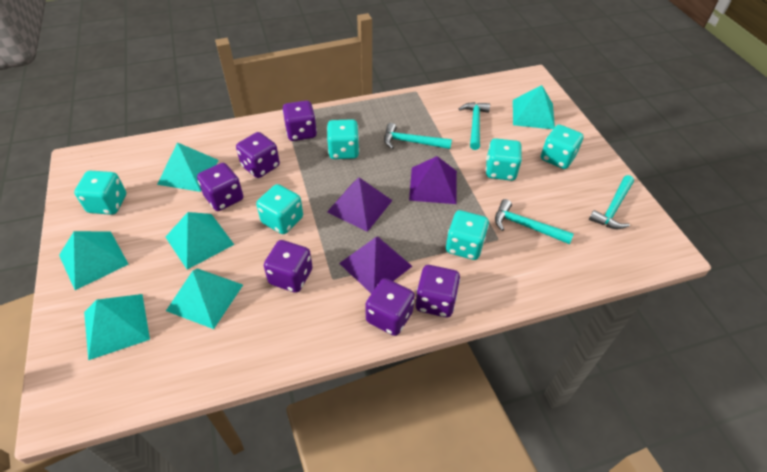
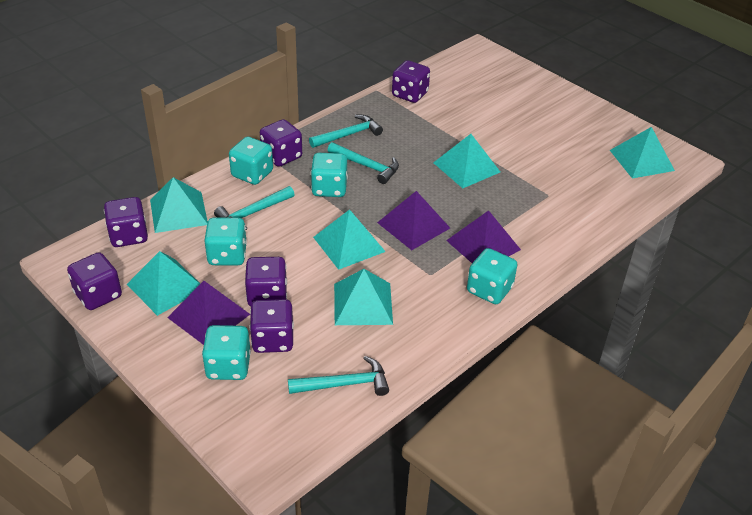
turquoise dice: 6 -> 5

